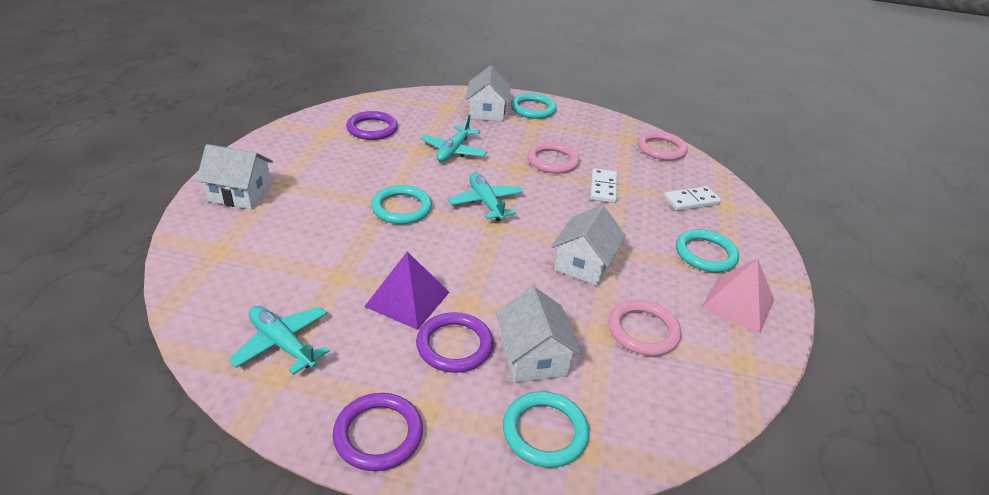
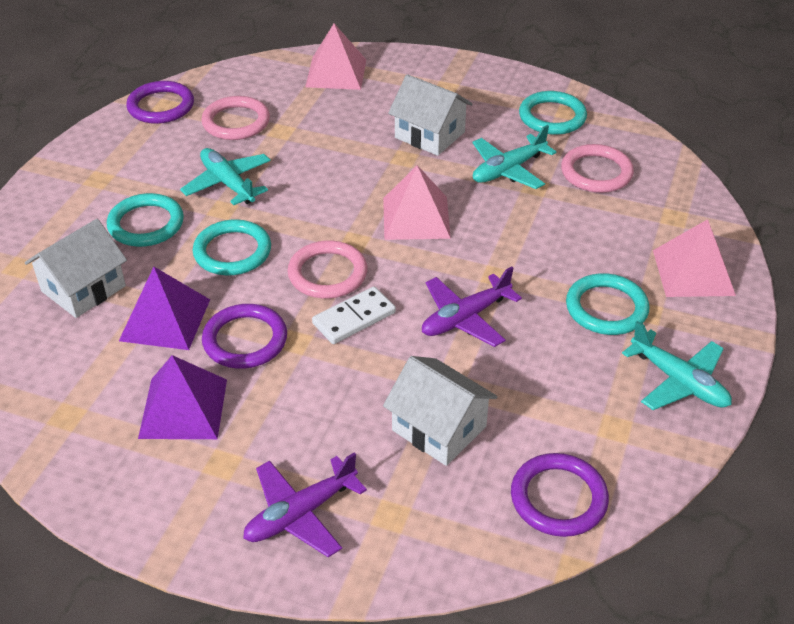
pink pyramid: 1 -> 3
purple plane: 0 -> 2
purple pyramid: 1 -> 2
white domino: 2 -> 1
white house: 4 -> 3

